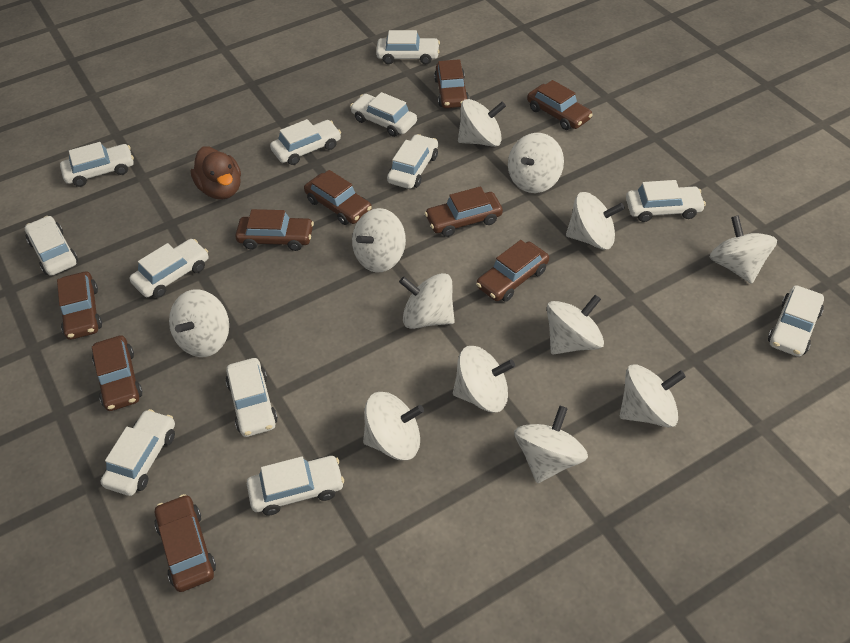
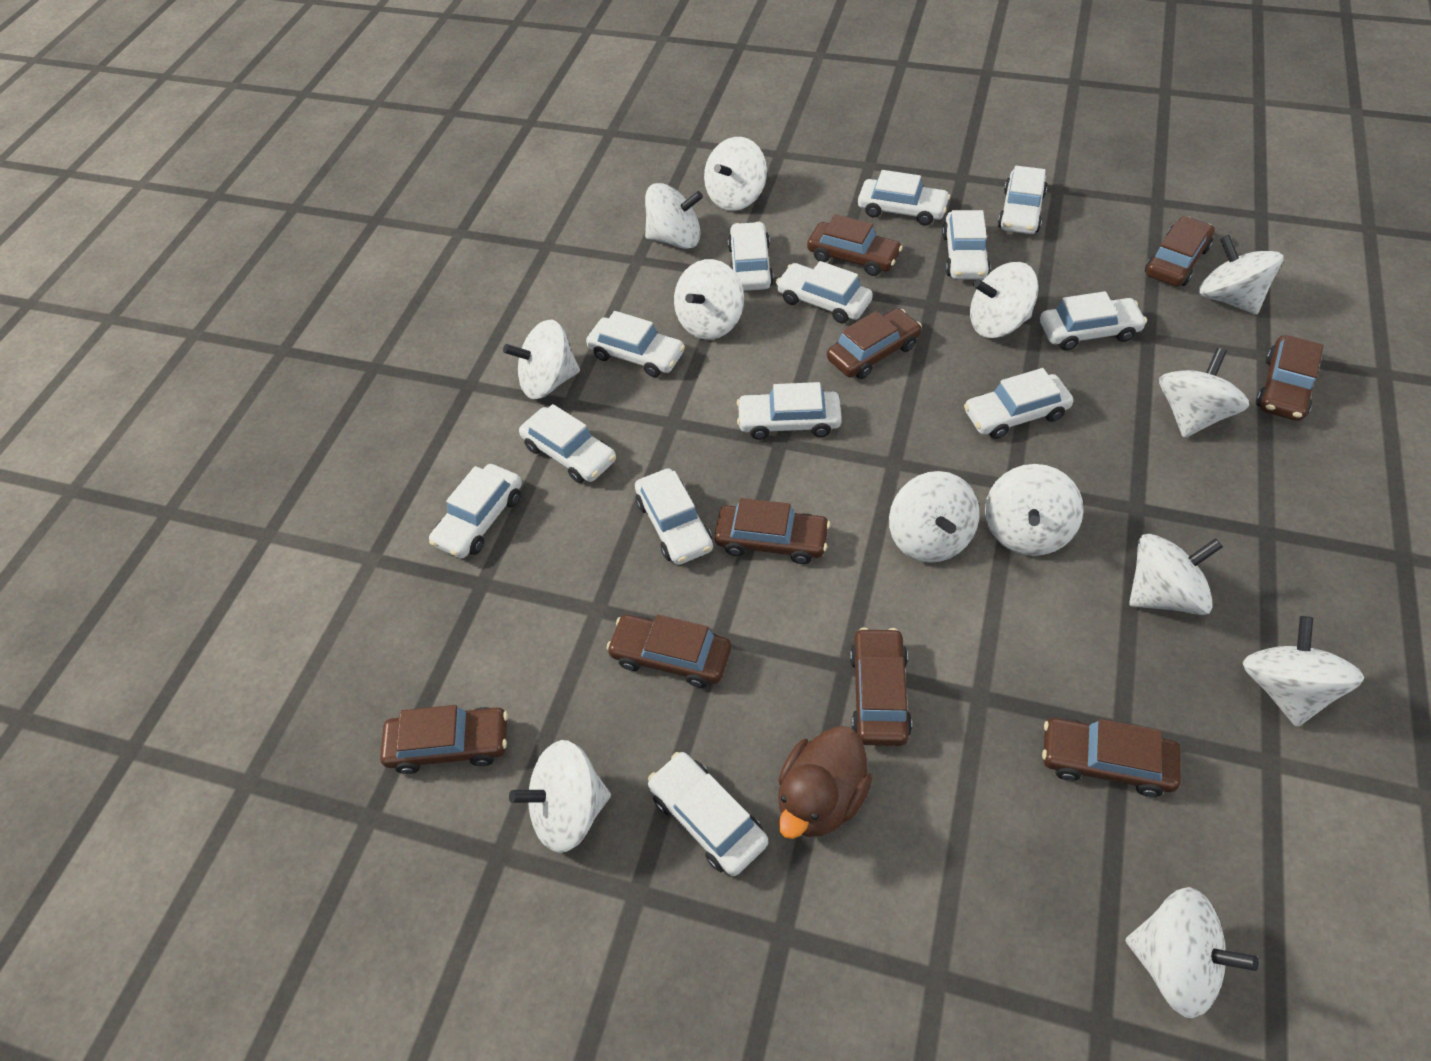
white car: 12 -> 13
white spinning top: 12 -> 13

